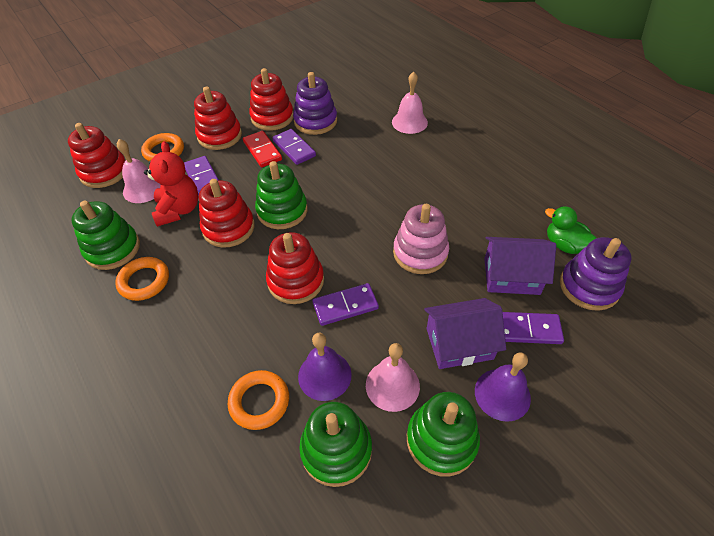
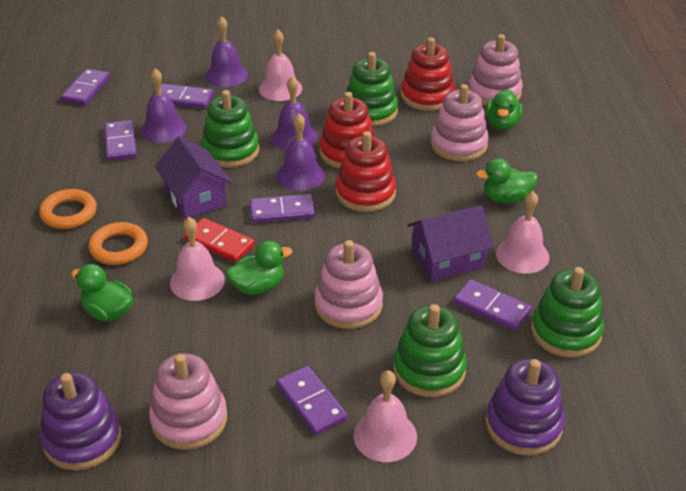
green duck: 1 -> 4
orange ring: 3 -> 2
pink bell: 3 -> 4
pink stacking toy: 1 -> 4
purple bell: 2 -> 4
purple domino: 4 -> 6
red stacking toy: 5 -> 3
red teddy bear: 1 -> 0

